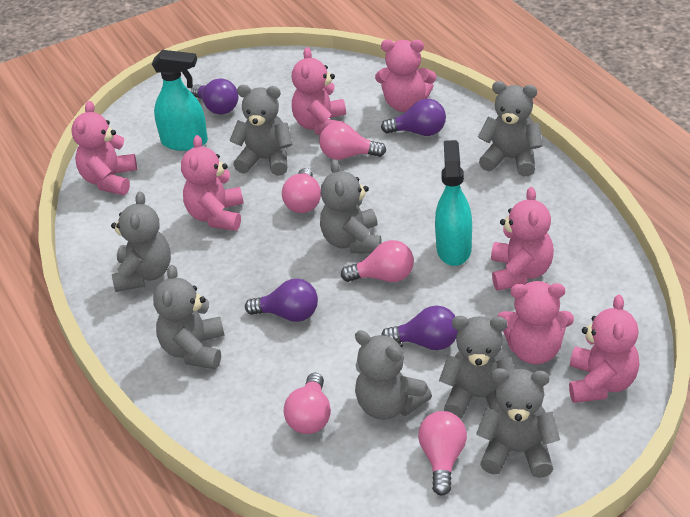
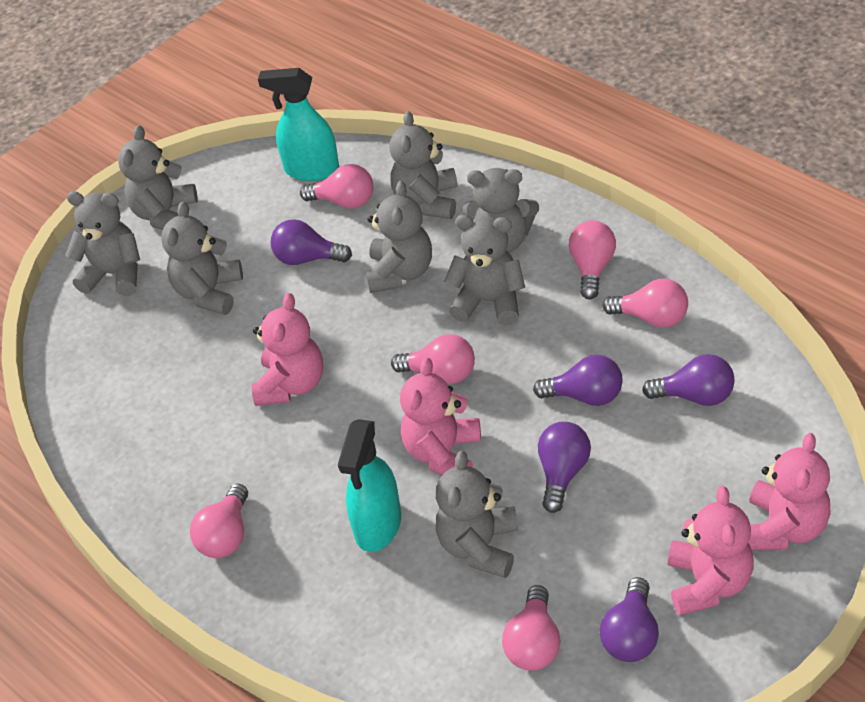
pink light bulb: 5 -> 6
pink teddy bear: 7 -> 4
purple light bulb: 4 -> 5

